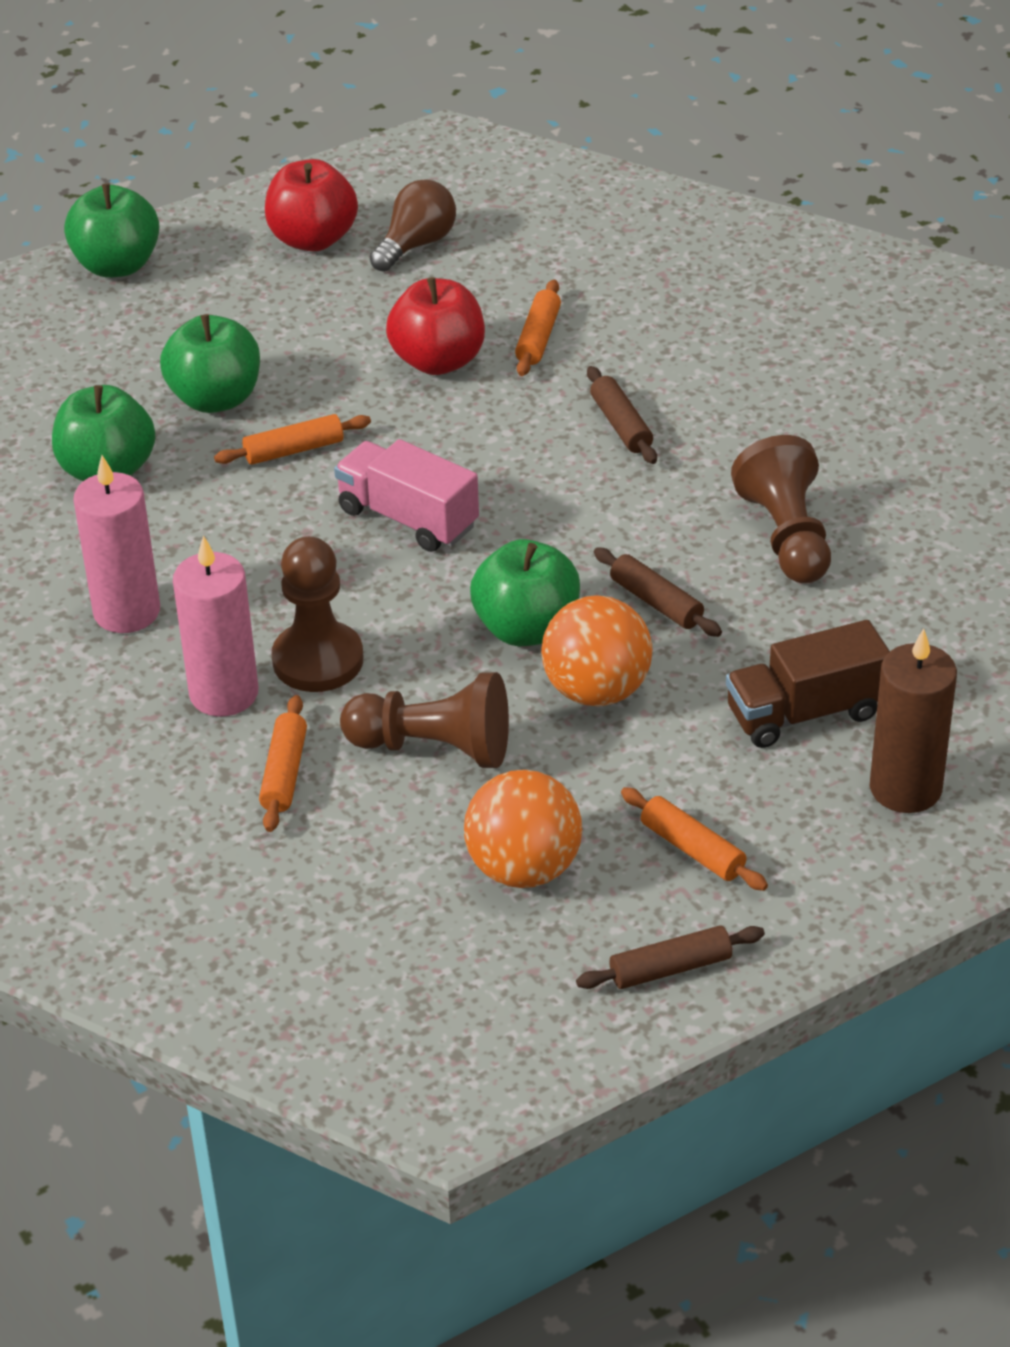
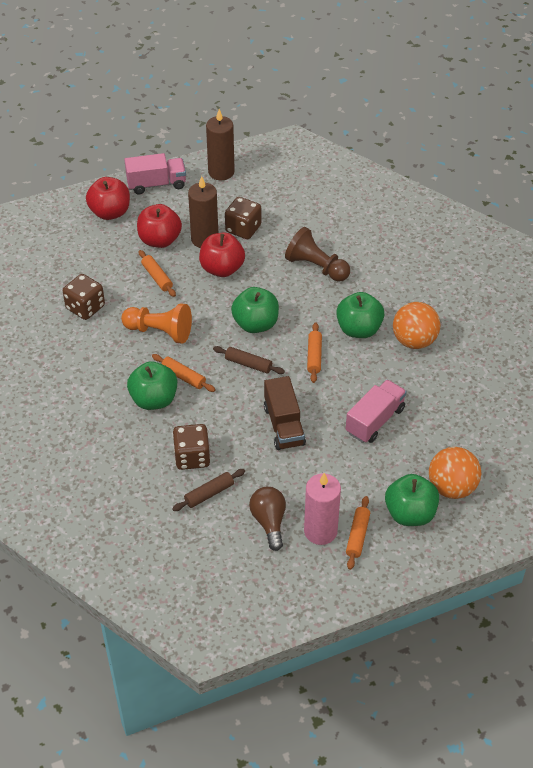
brown candle: 1 -> 2
brown dice: 0 -> 3
brown pawn: 3 -> 1
brown rolling pin: 3 -> 2
orange pawn: 0 -> 1
pink candle: 2 -> 1
pink truck: 1 -> 2
red apple: 2 -> 3

